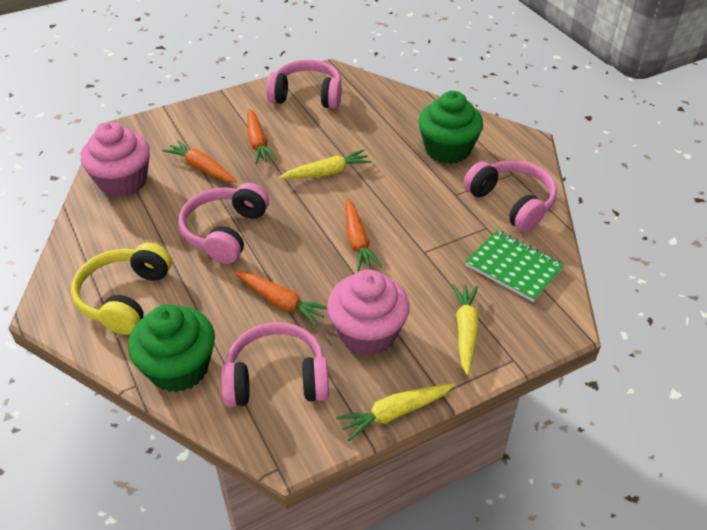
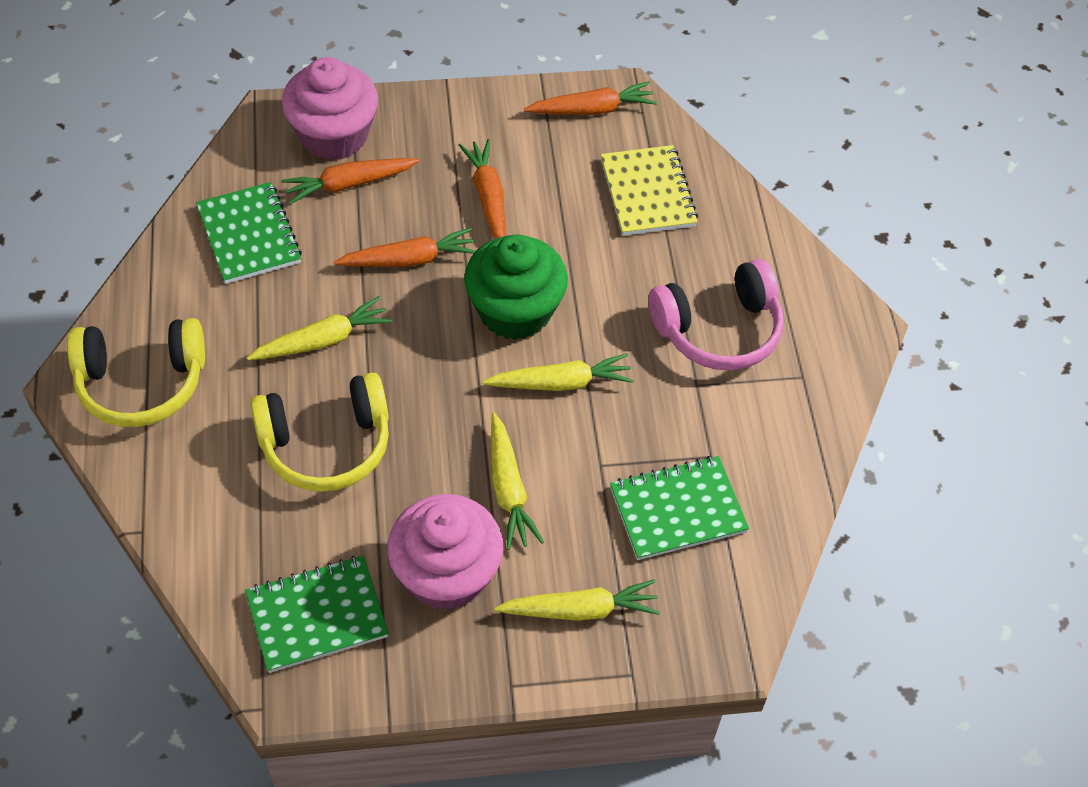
green cupcake: 2 -> 1
green notebook: 1 -> 3
pink headphones: 4 -> 1
yellow carrot: 3 -> 4
yellow headphones: 1 -> 2
yellow notebook: 0 -> 1

